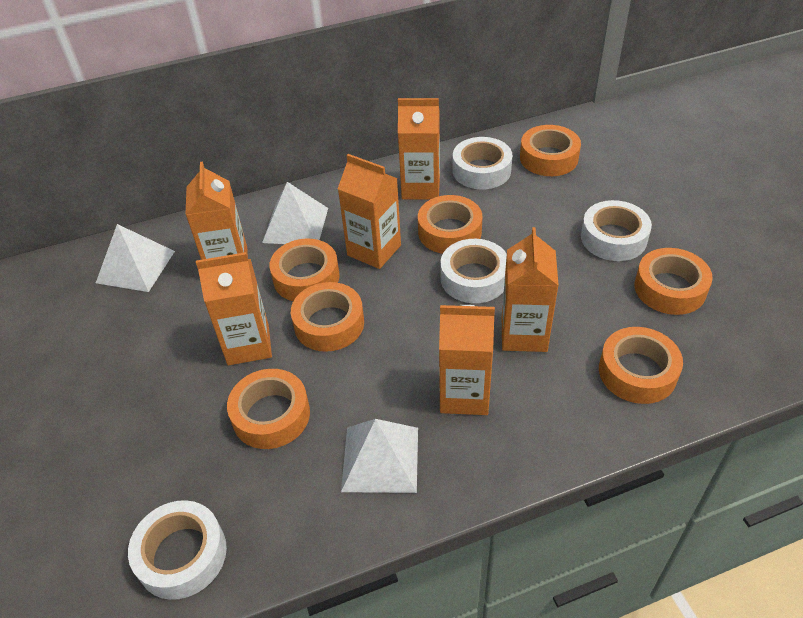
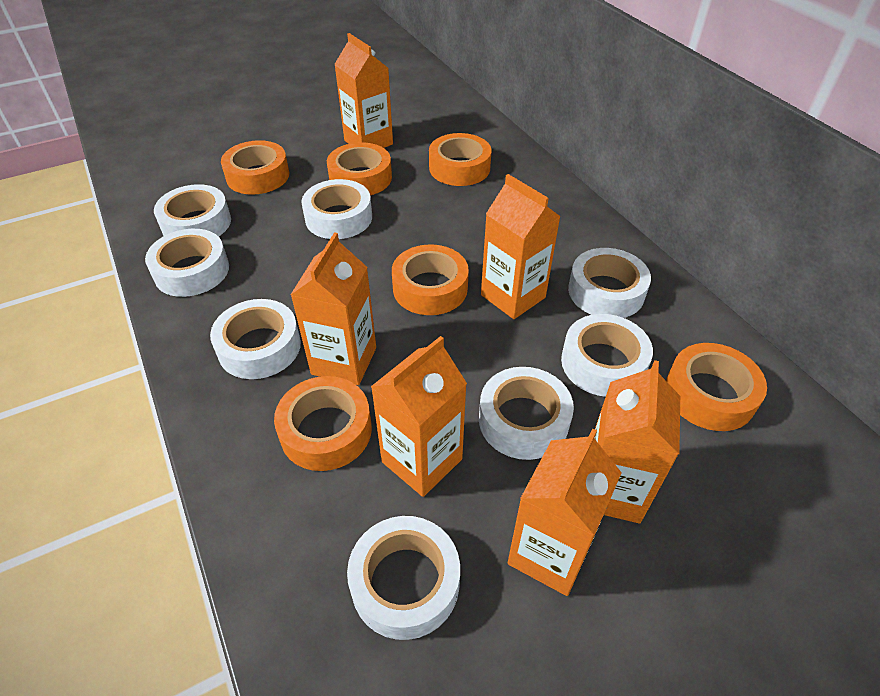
orange tape: 7 -> 6
white pyramid: 3 -> 0
white tape: 4 -> 8

